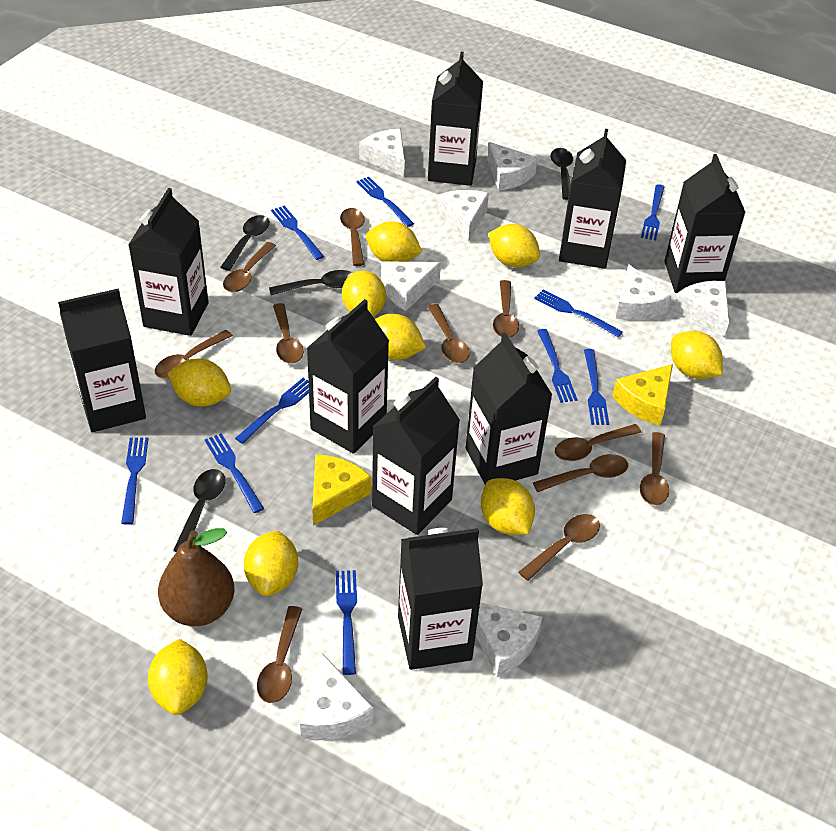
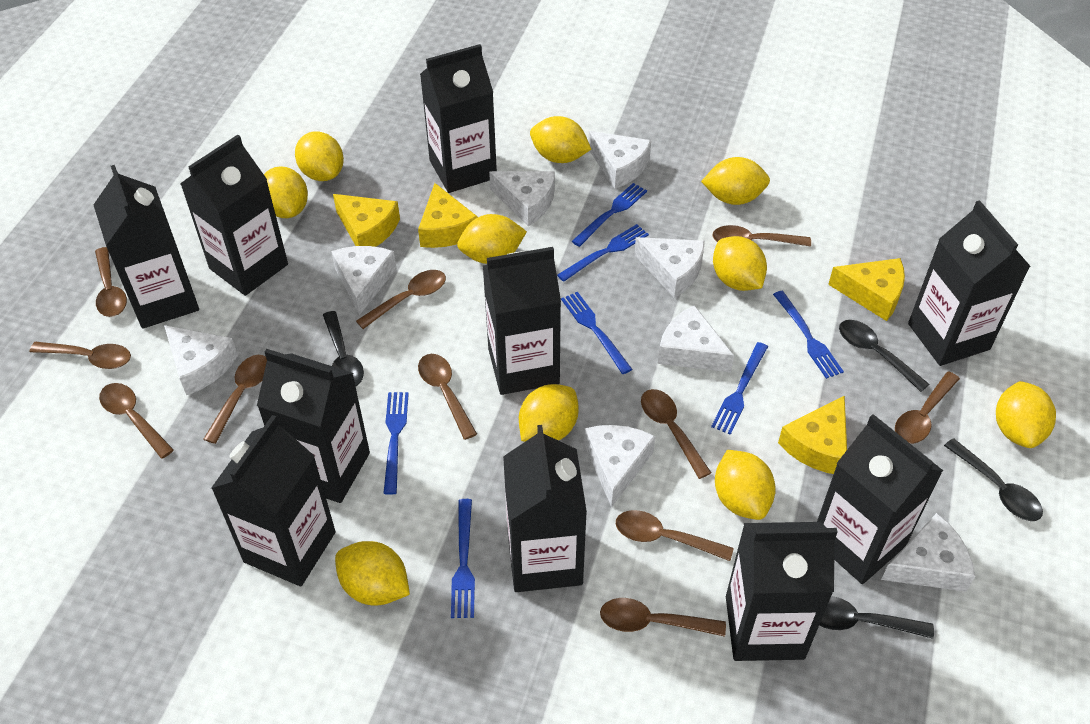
black carton: 9 -> 10
blue fork: 10 -> 7
brown pear: 1 -> 0
yellow cheese: 2 -> 4
yellow lemon: 9 -> 10

